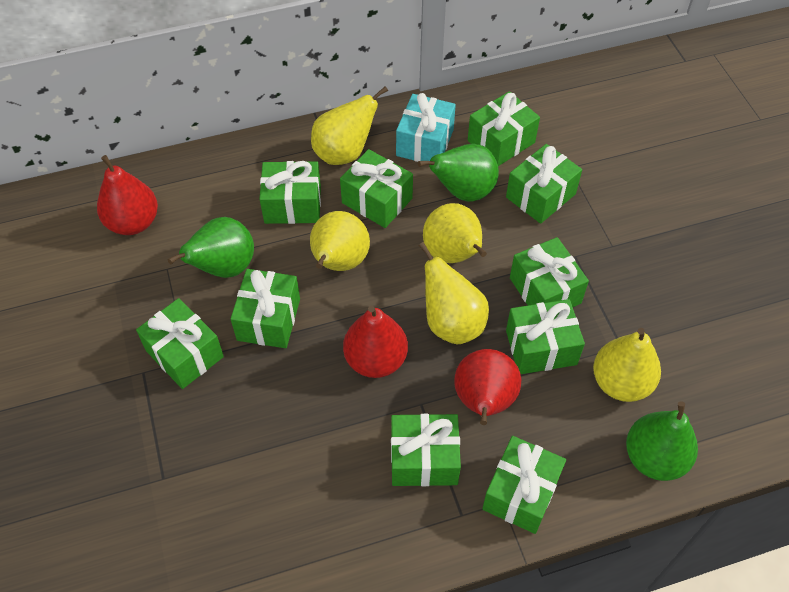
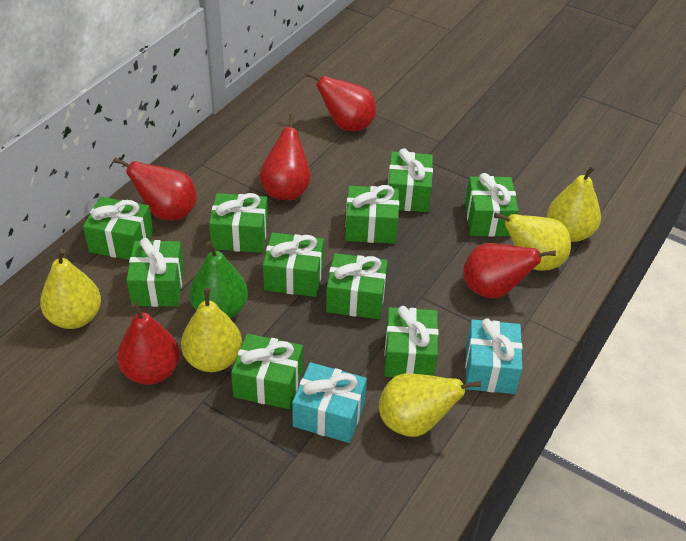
green pear: 3 -> 1
red pear: 3 -> 5
turquoise gift: 1 -> 2

